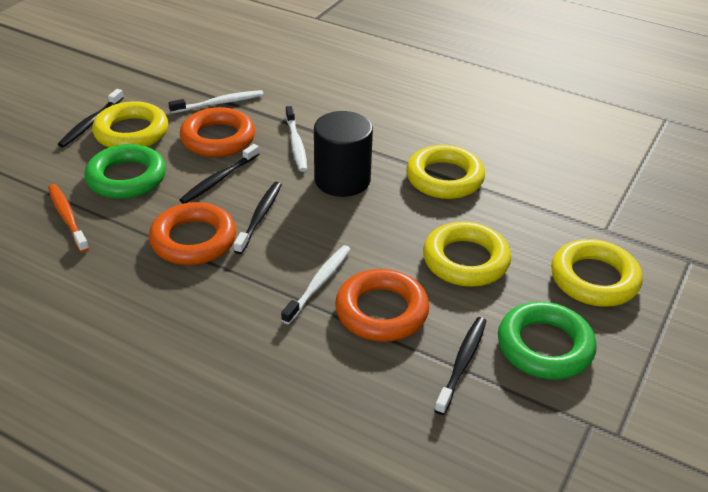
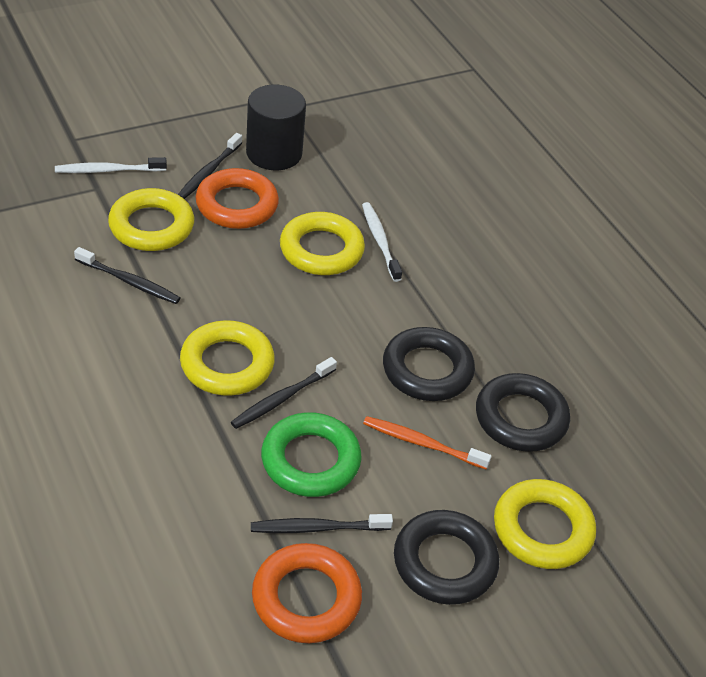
black ring: 0 -> 3
green ring: 2 -> 1
orange ring: 3 -> 2
white toothbrush: 3 -> 2

